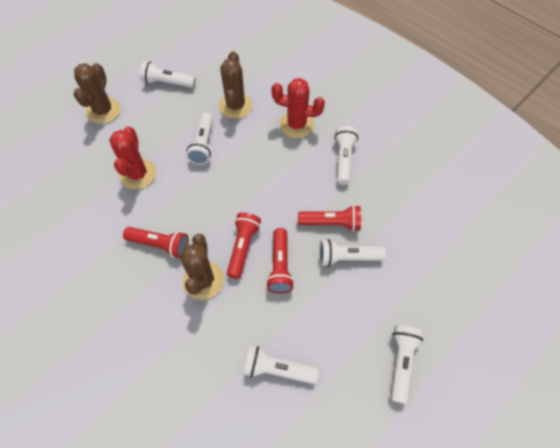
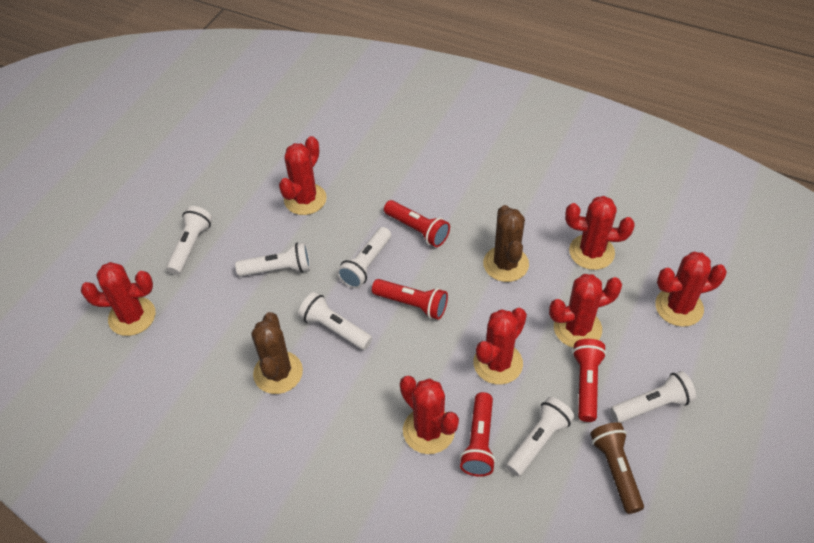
brown cactus: 3 -> 2
brown flashlight: 0 -> 1
red cactus: 2 -> 7

